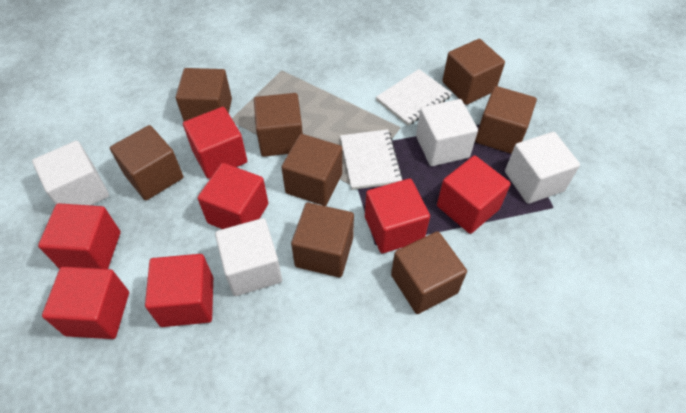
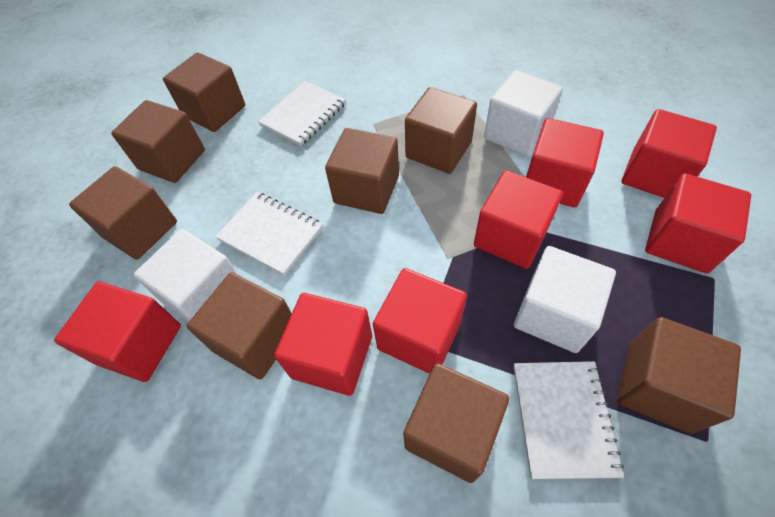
white cube: 4 -> 3
white notebook: 2 -> 3

